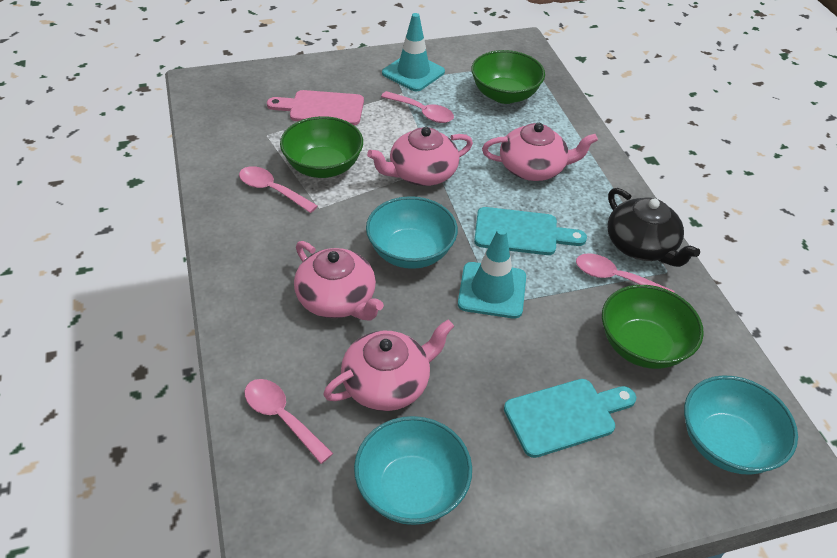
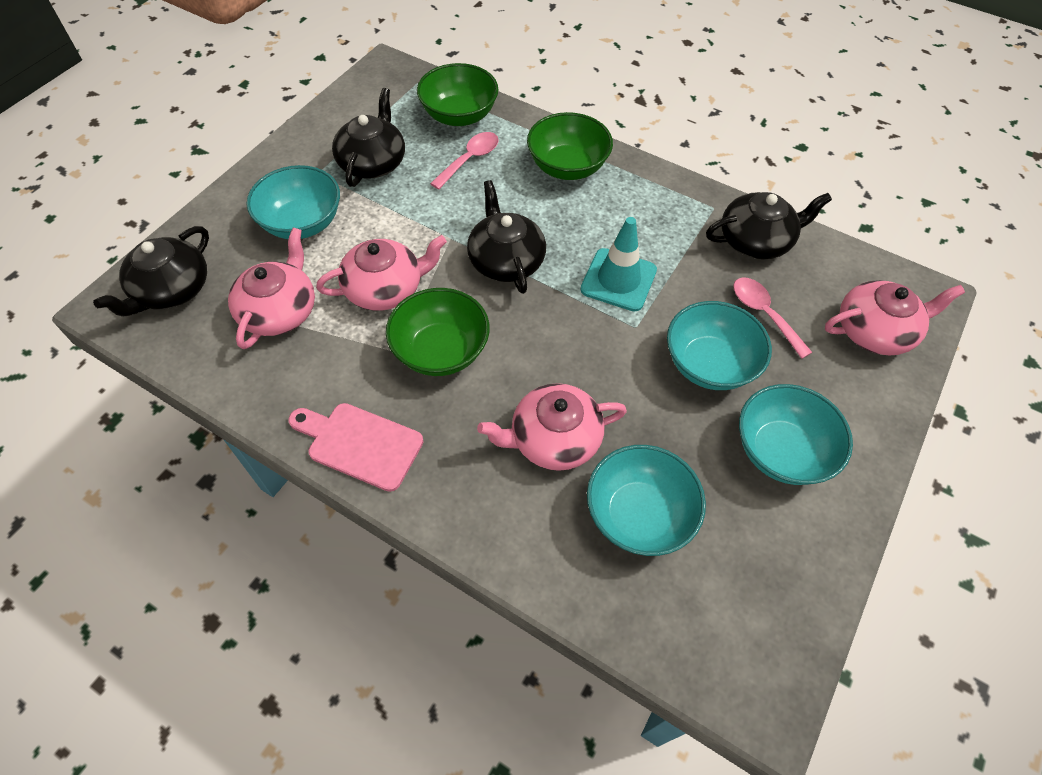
black teapot: 1 -> 4
pink spoon: 4 -> 2
turquoise bowl: 3 -> 4
turquoise cutting board: 2 -> 0
turquoise traffic cone: 2 -> 1

